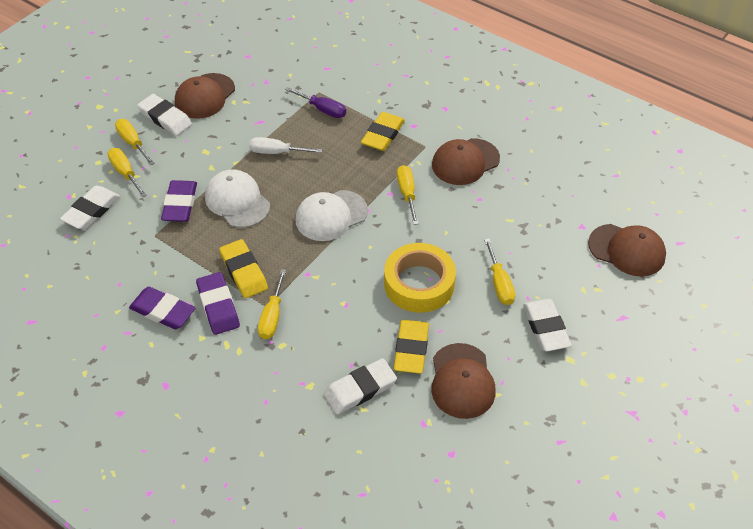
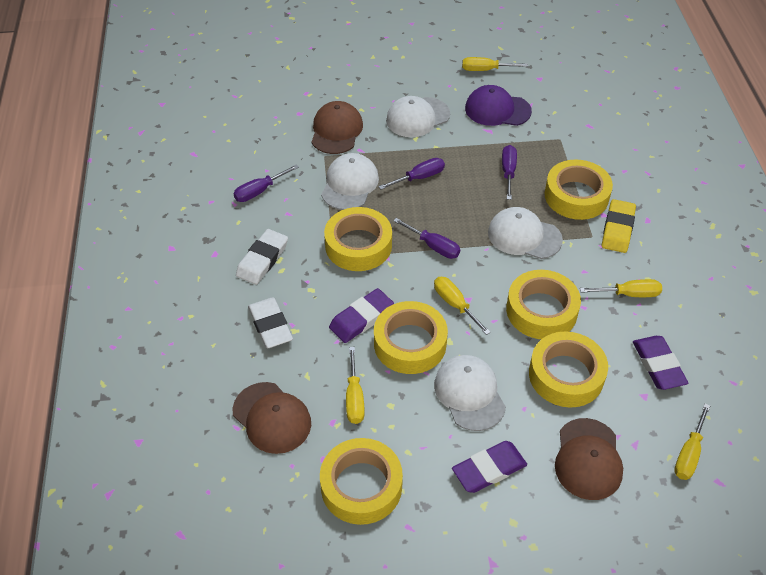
brown cap: 4 -> 3
purple cap: 0 -> 1
purple screwdriver: 1 -> 4
white cap: 2 -> 4
white eraser: 4 -> 2
white screwdriver: 1 -> 0
yellow eraser: 3 -> 1
yellow tape: 1 -> 6

